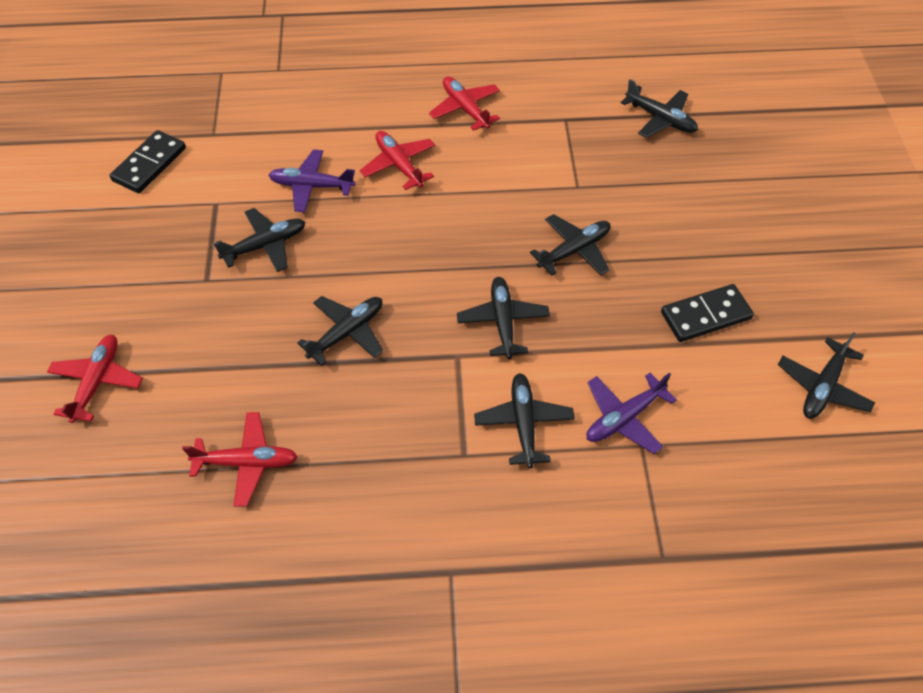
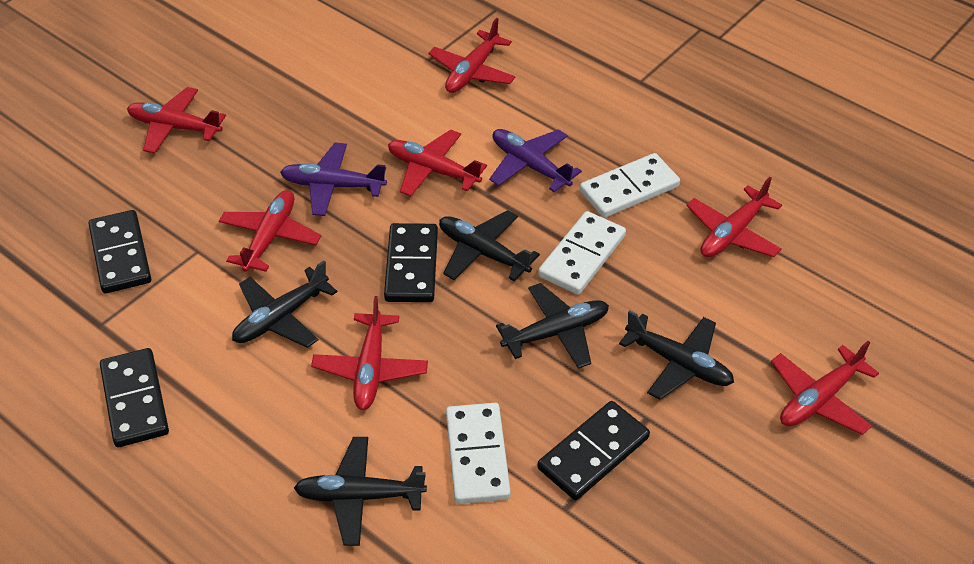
black domino: 2 -> 4
black plane: 7 -> 5
red plane: 4 -> 7
white domino: 0 -> 3

